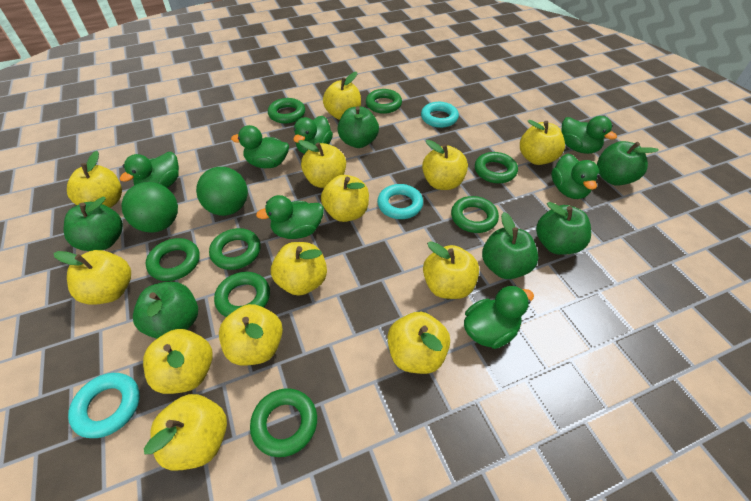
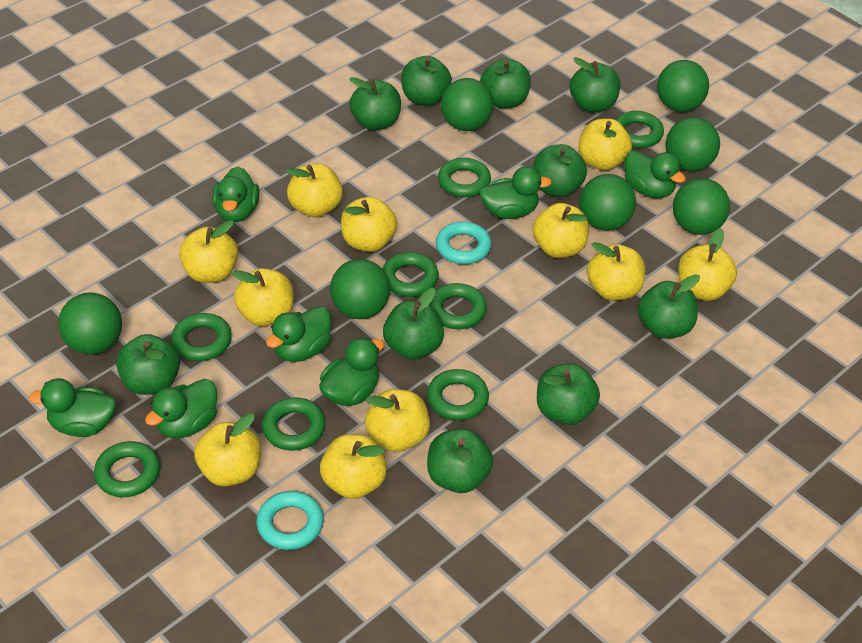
green apple: 6 -> 10
green ball: 2 -> 7
turquoise ring: 3 -> 2
yellow apple: 13 -> 11

